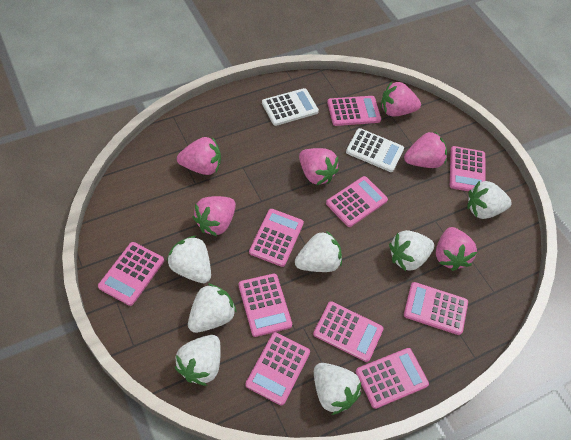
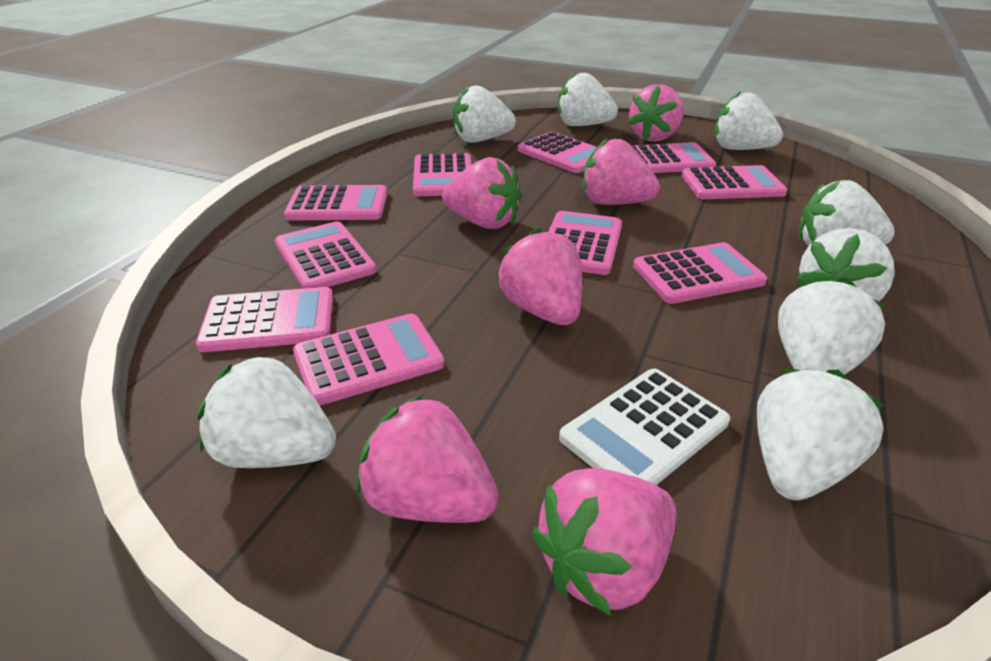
white calculator: 2 -> 1
white strawberry: 7 -> 8

